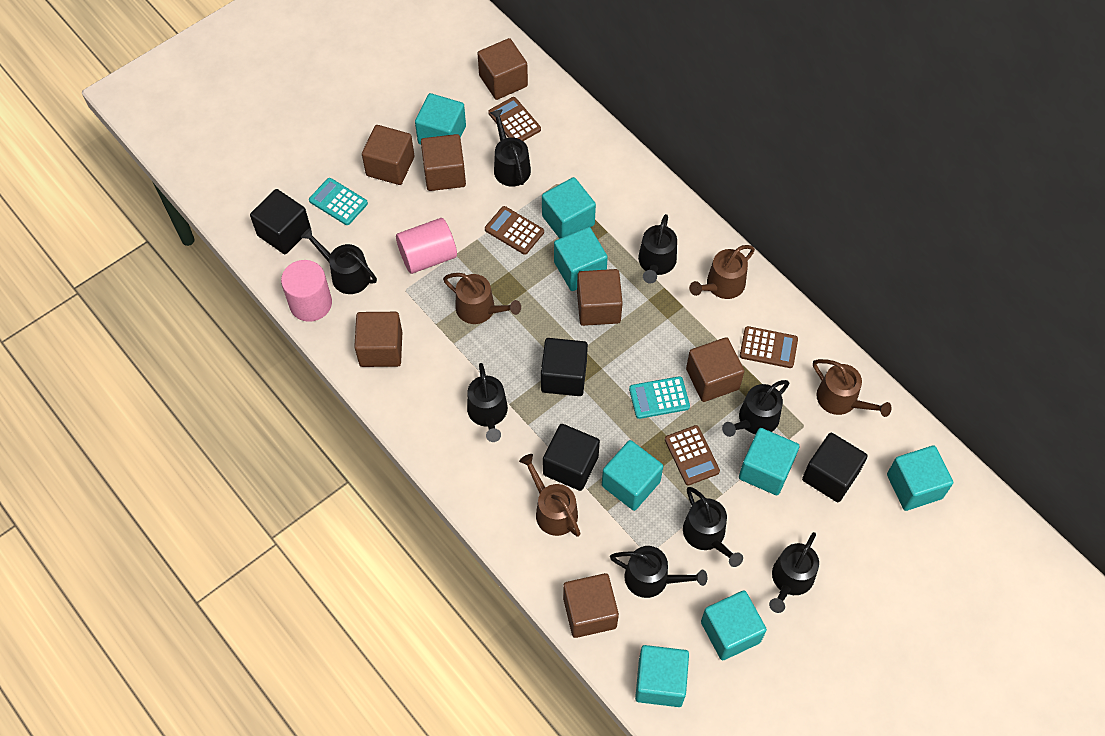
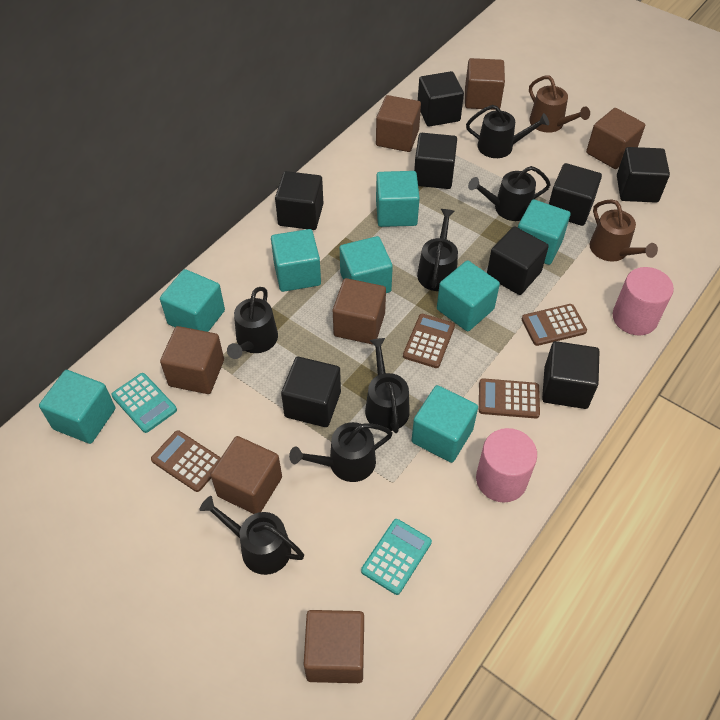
black cube: 4 -> 8
black watering can: 8 -> 7
brown watering can: 4 -> 2

